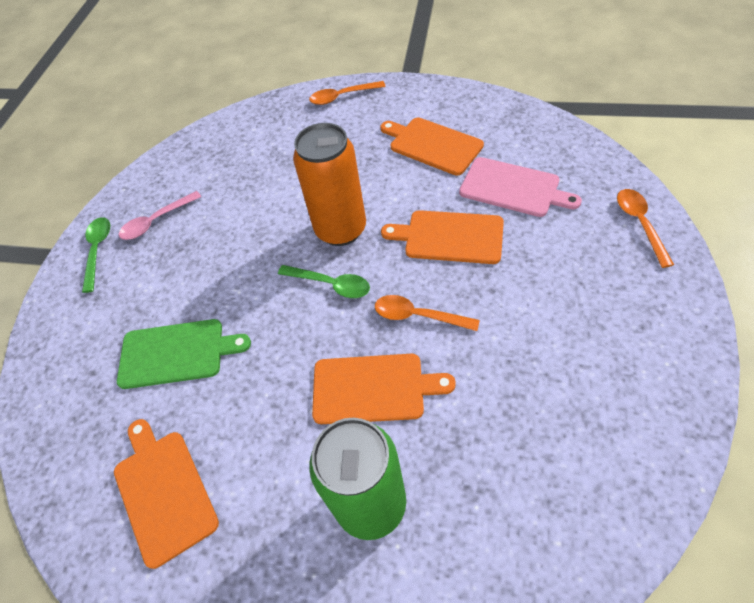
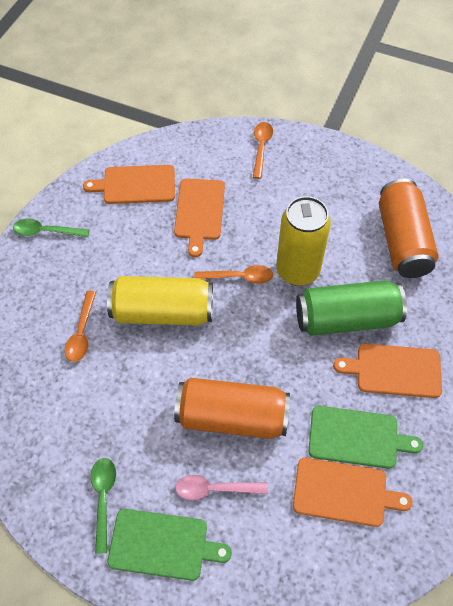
green cutting board: 1 -> 2
orange can: 1 -> 2
pink cutting board: 1 -> 0
yellow can: 0 -> 2

